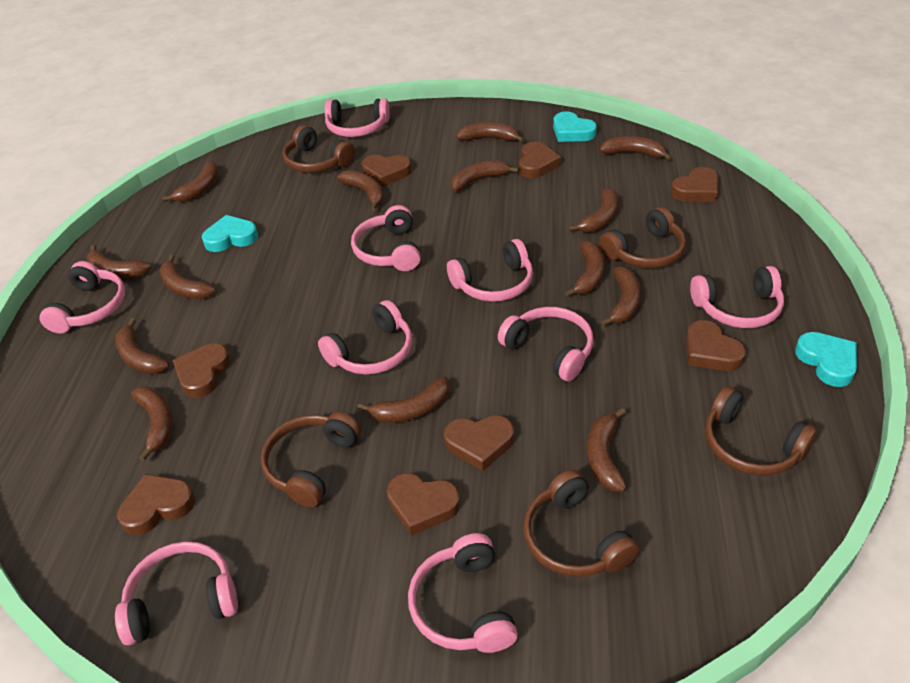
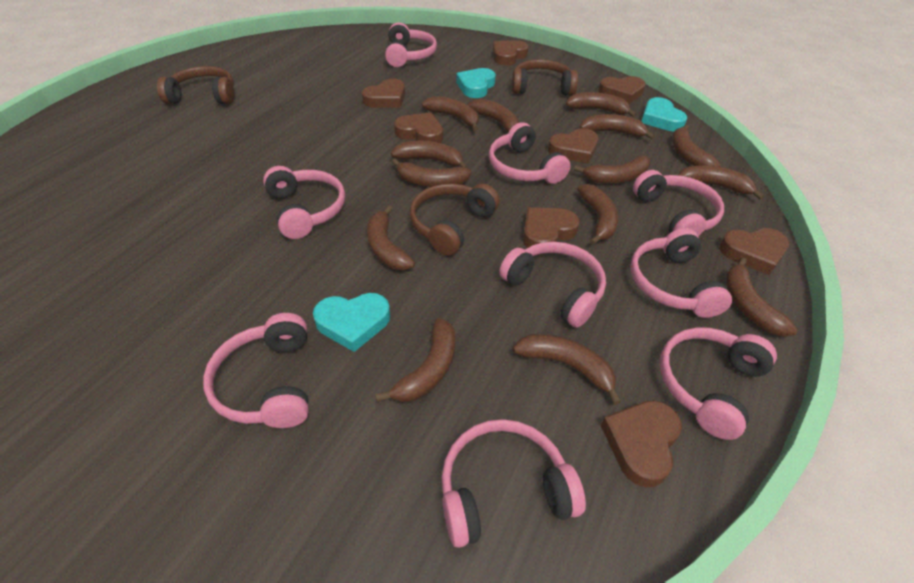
brown headphones: 5 -> 3

